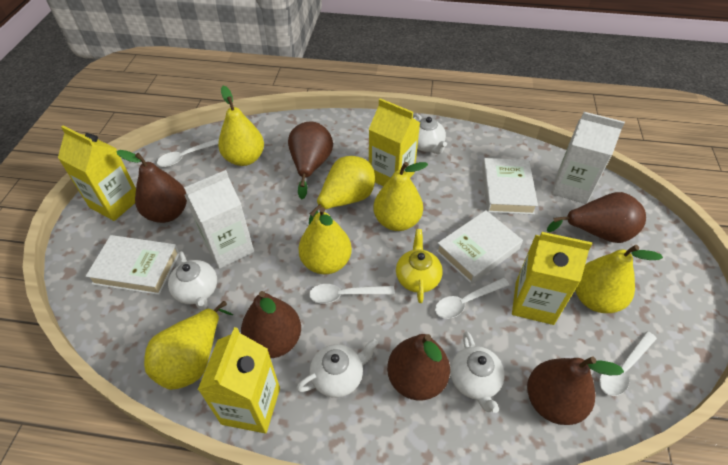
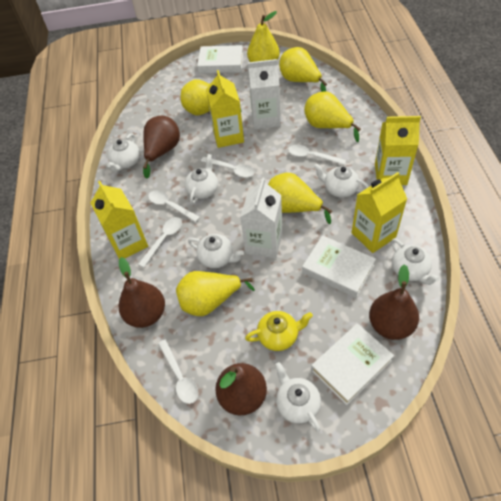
brown pear: 6 -> 4
white spoon: 4 -> 5
white teapot: 4 -> 6

